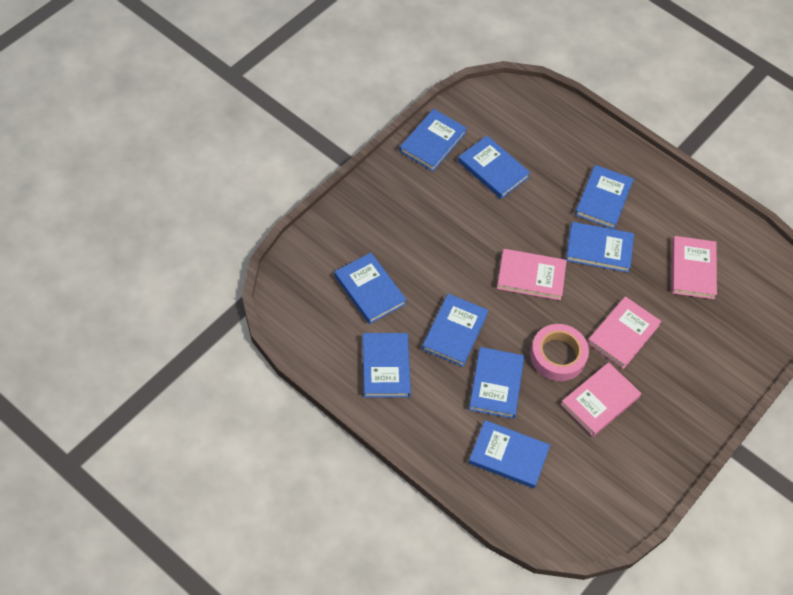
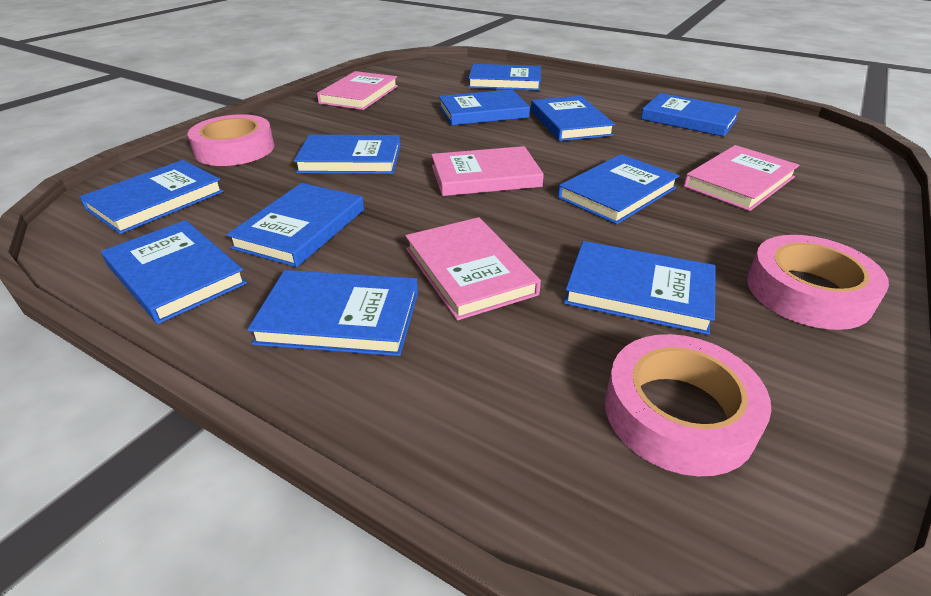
blue book: 9 -> 11
pink tape: 1 -> 3

